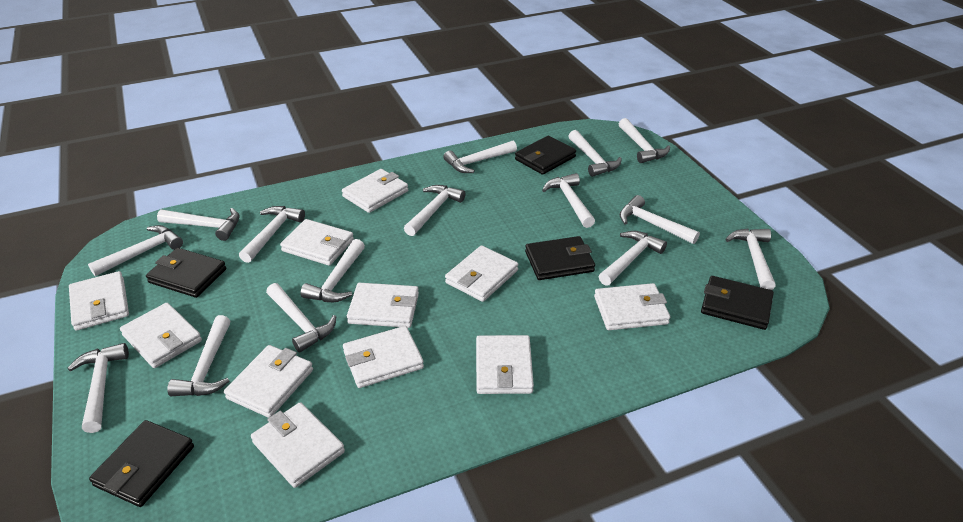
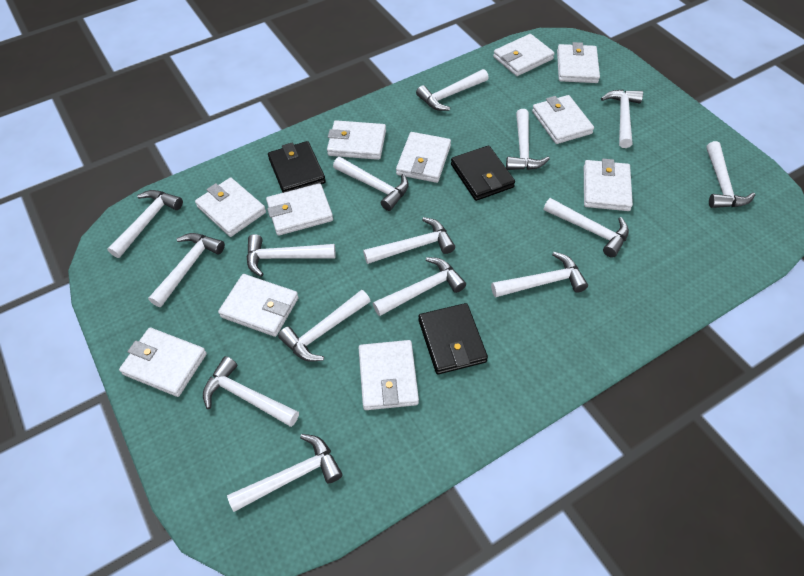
black wallet: 5 -> 3

